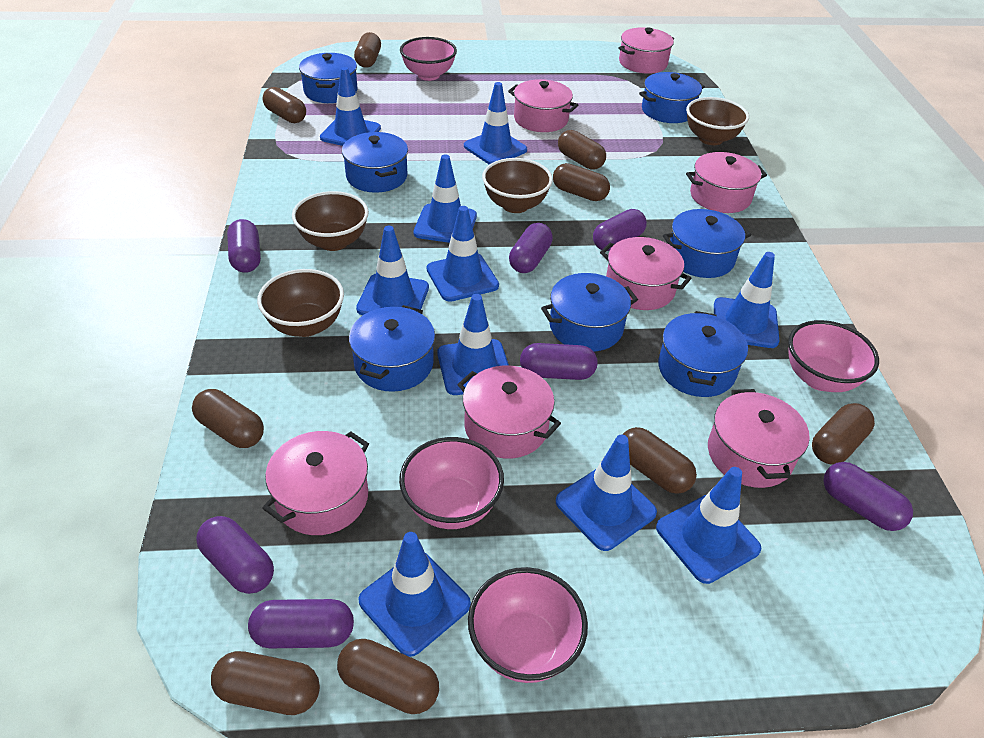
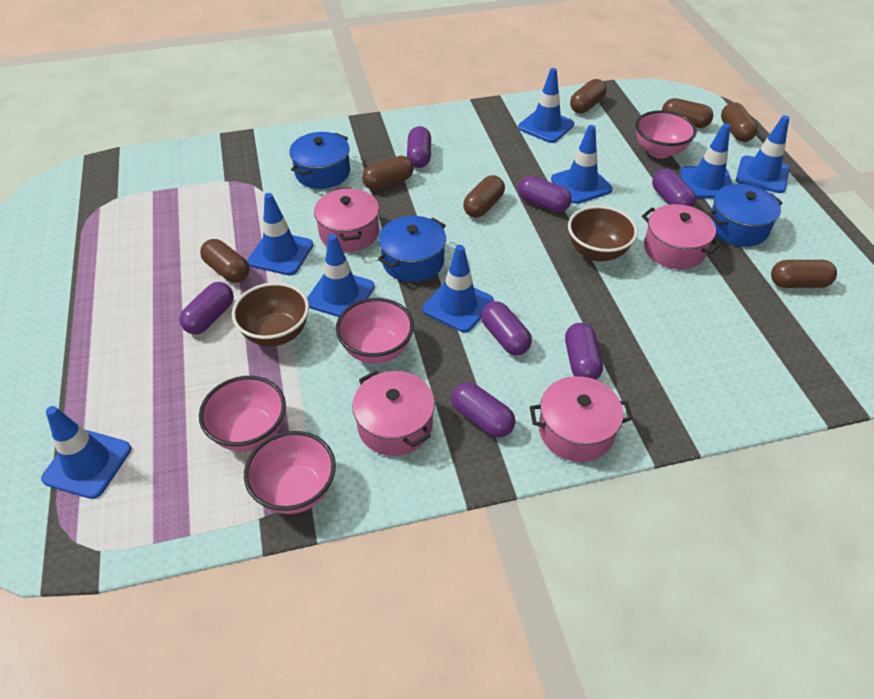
blue pot: 7 -> 3
blue traffic cone: 10 -> 8
brown bowl: 4 -> 2
brown capsule: 9 -> 7
pink pot: 7 -> 4

